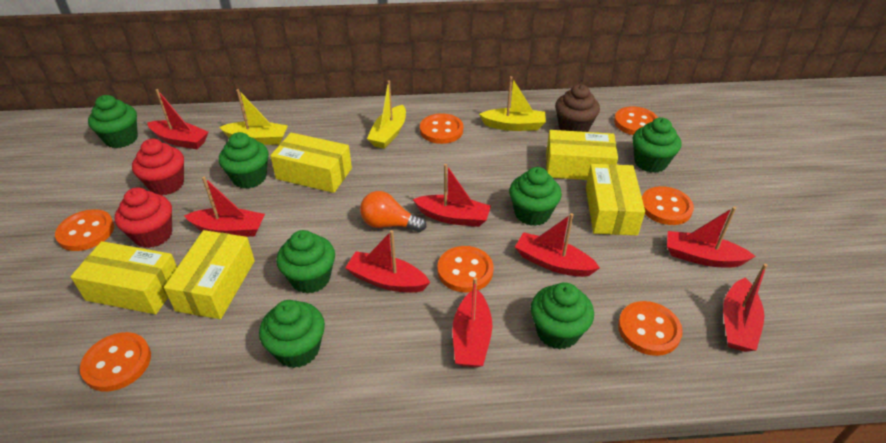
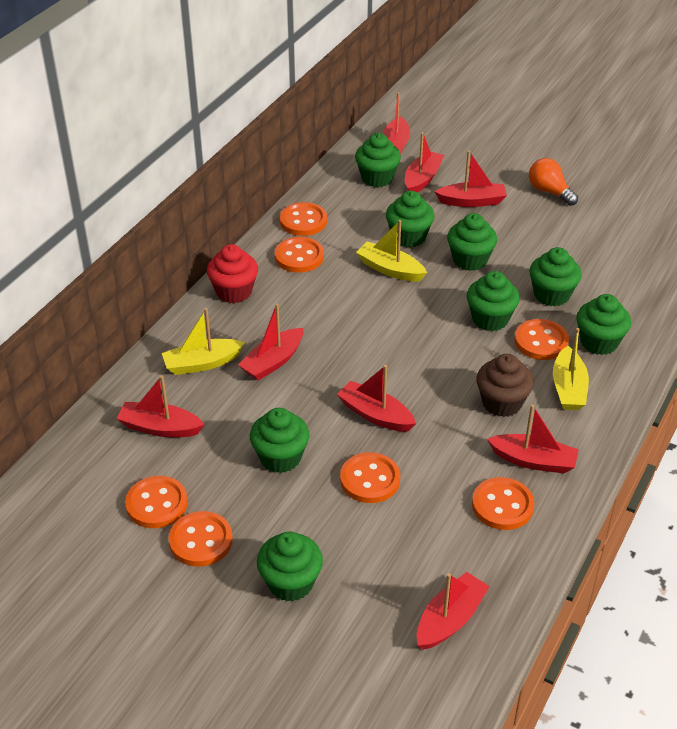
green cupcake: 7 -> 8
red cupcake: 2 -> 1
yellow box: 5 -> 0

